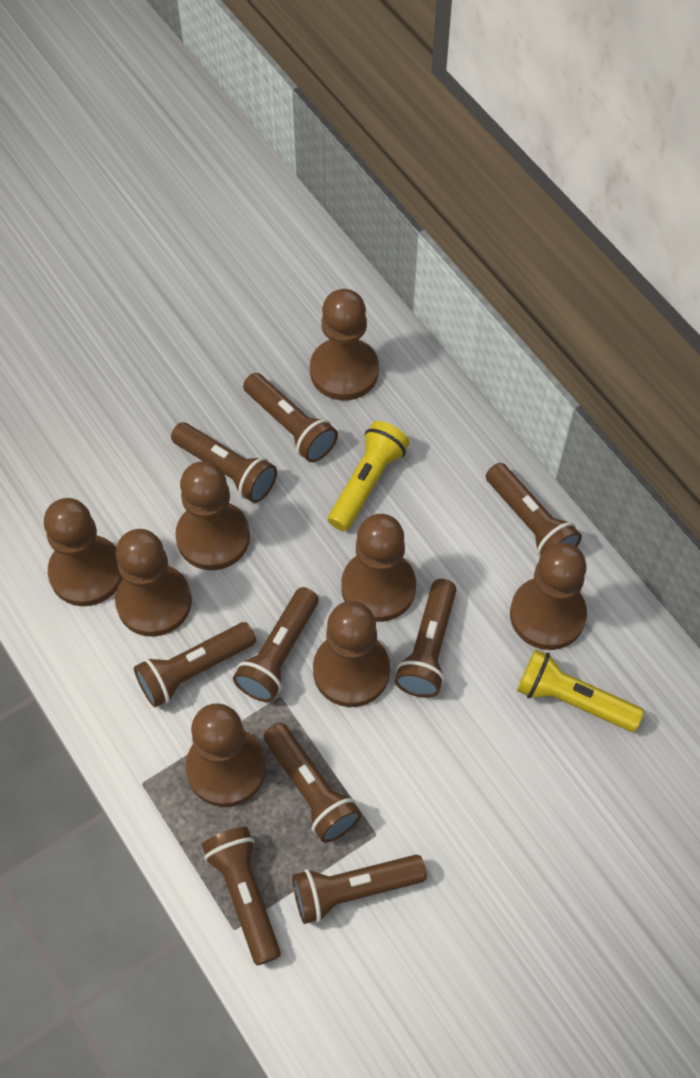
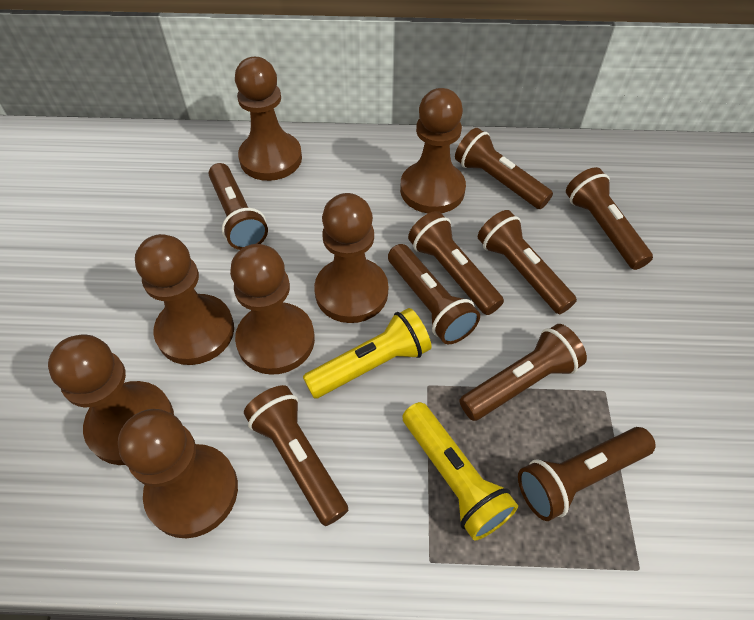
brown pawn: 8 -> 7

